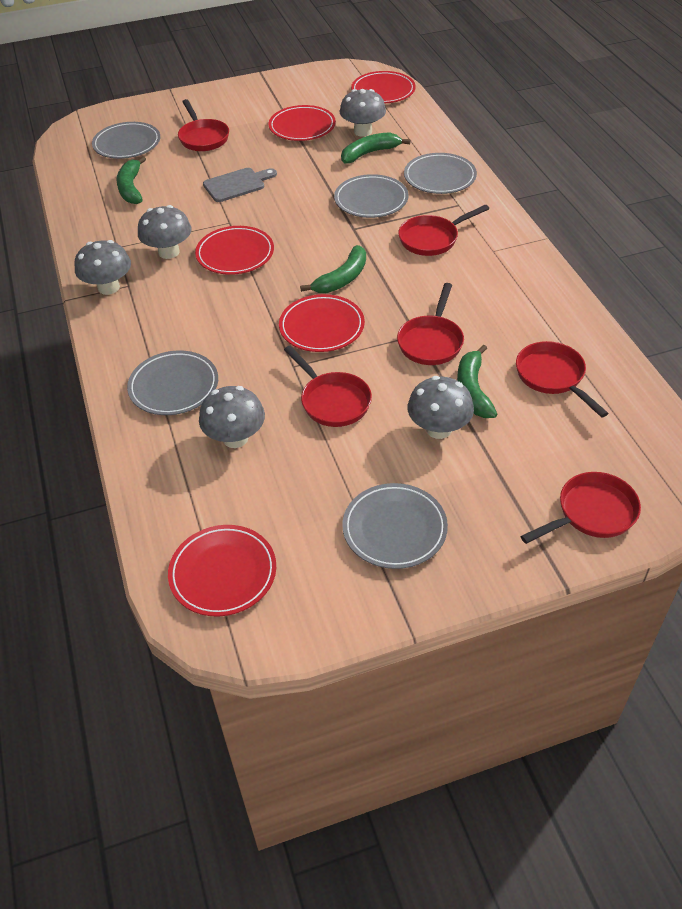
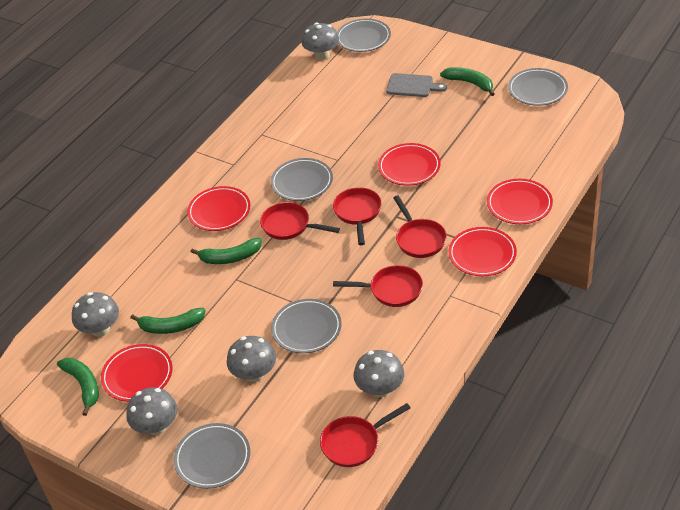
red pan: 6 -> 5

